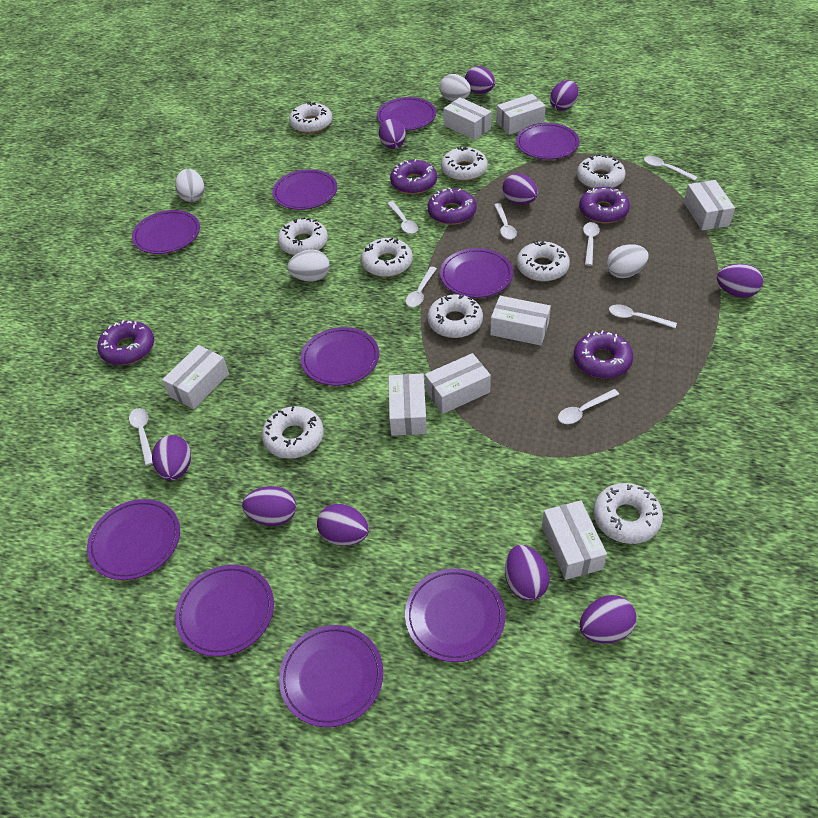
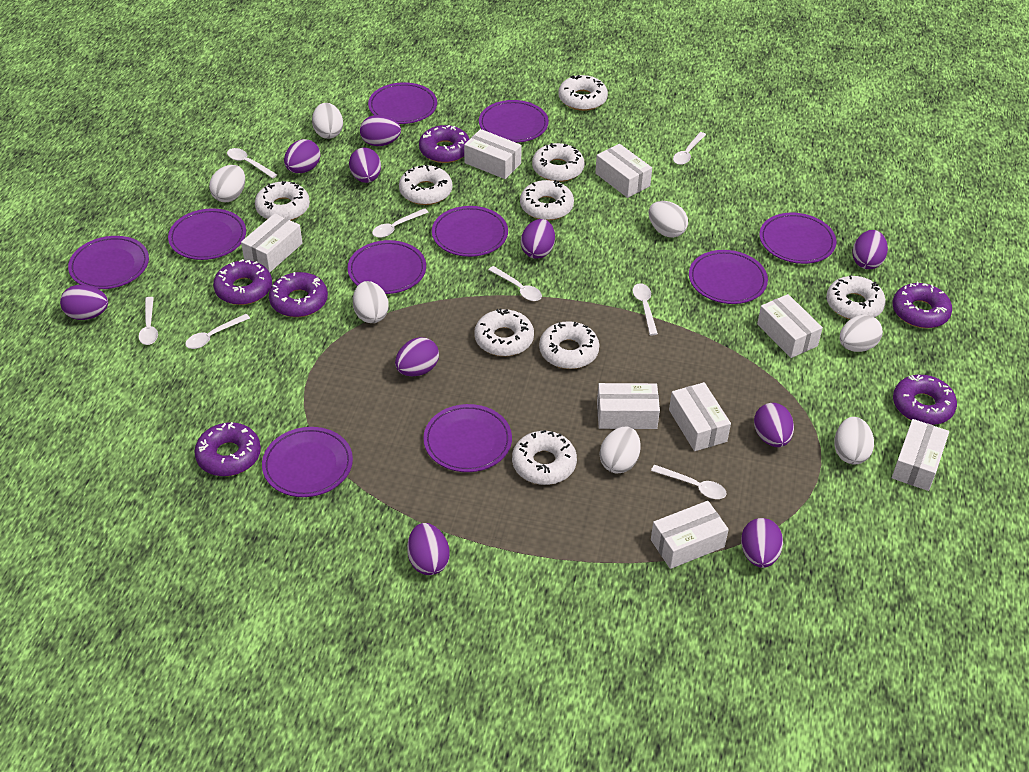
purple donut: 5 -> 6
white egg: 4 -> 7

